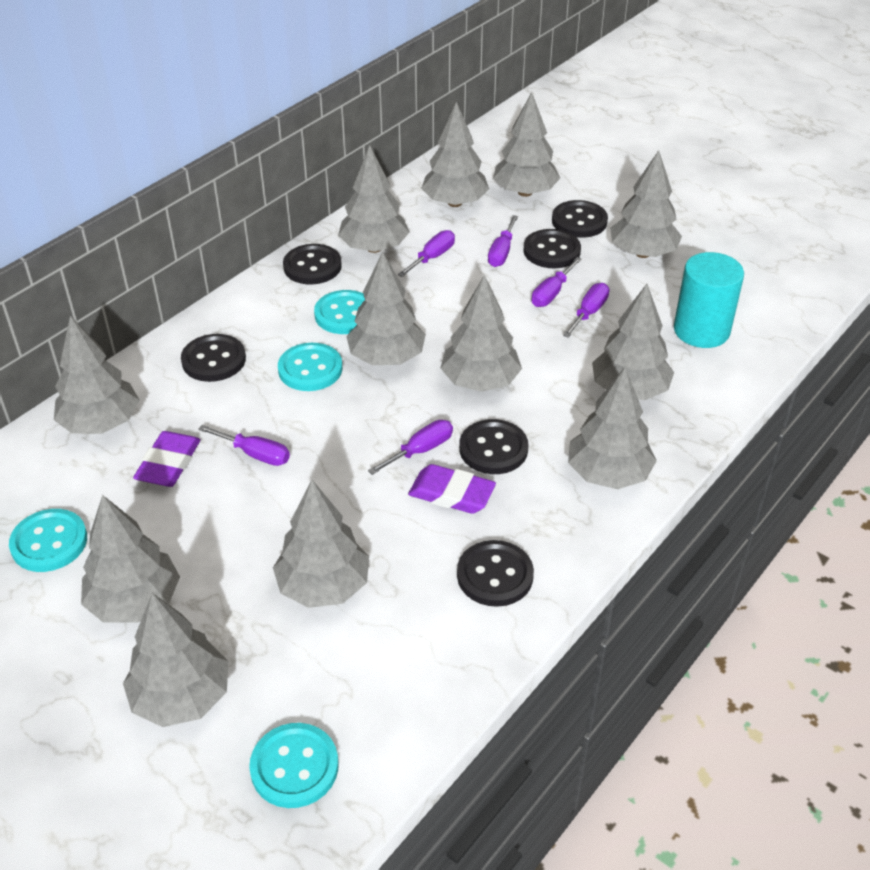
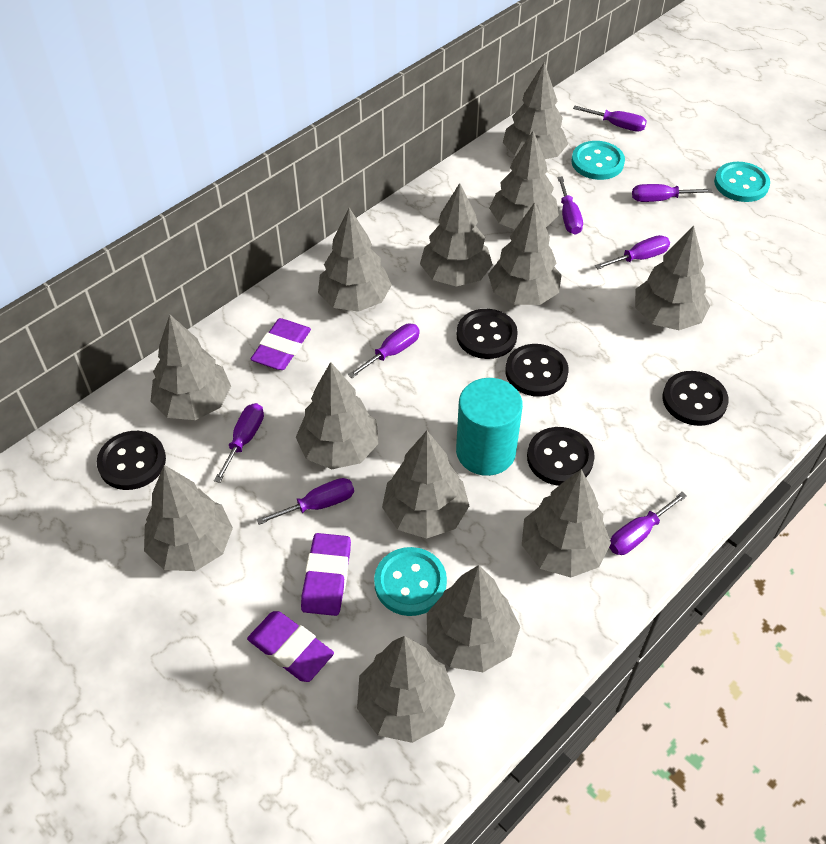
black button: 6 -> 5
grey tree: 12 -> 13
purple eraser: 2 -> 3
purple screwdriver: 6 -> 8
turquoise button: 4 -> 3

